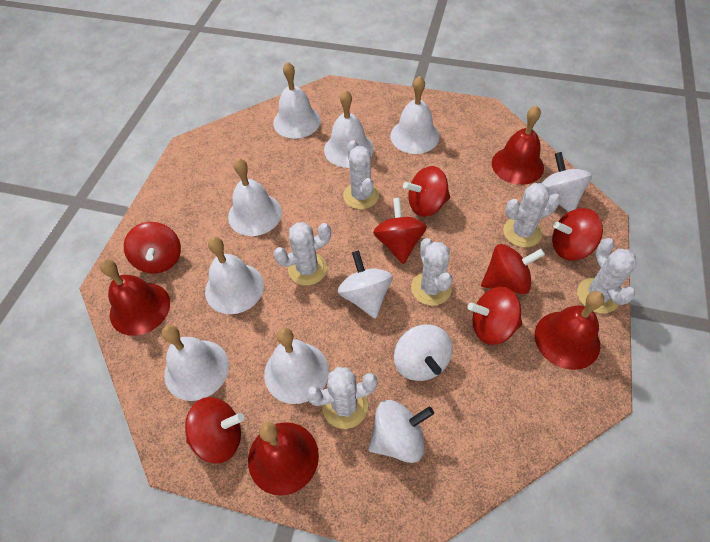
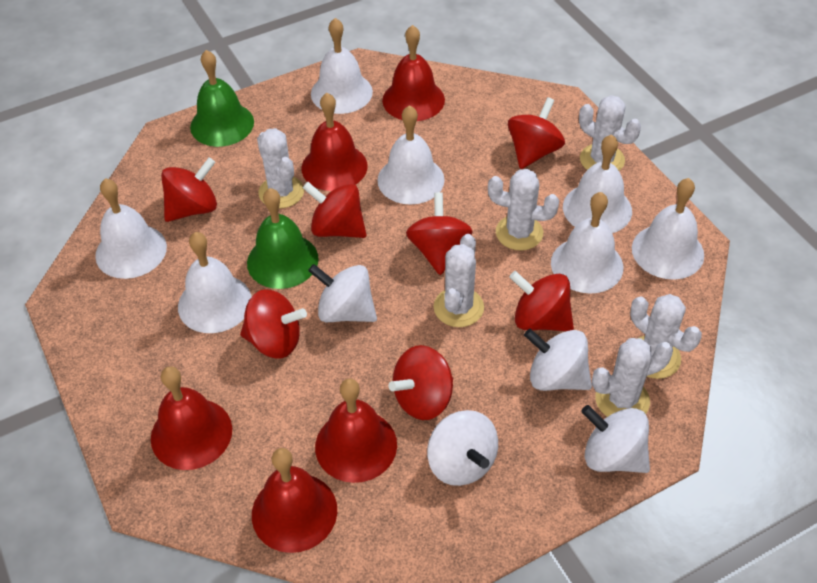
green bell: 0 -> 2
red bell: 4 -> 5

